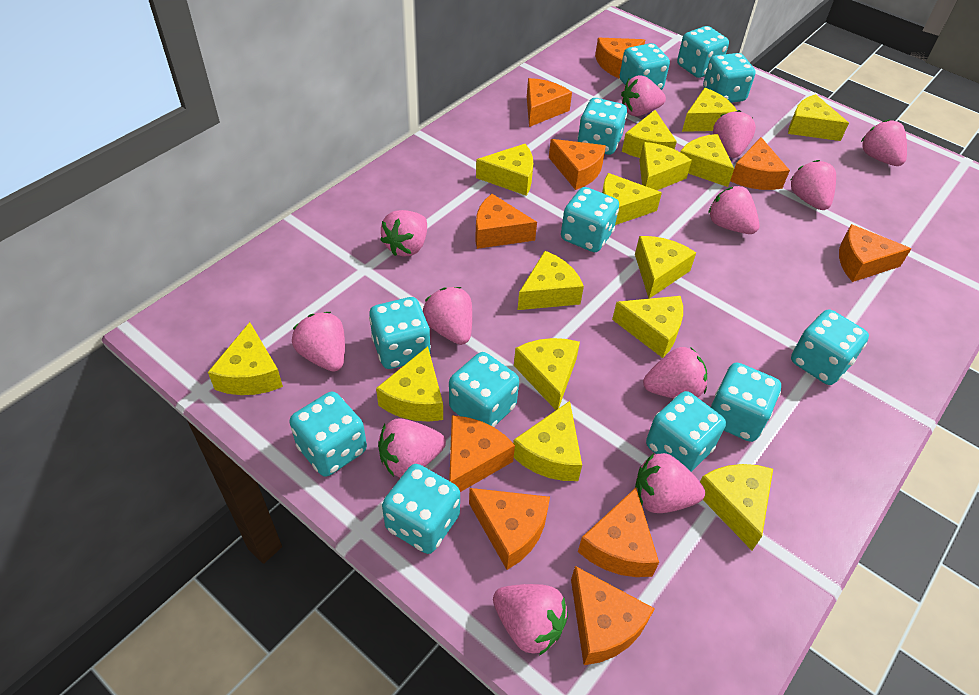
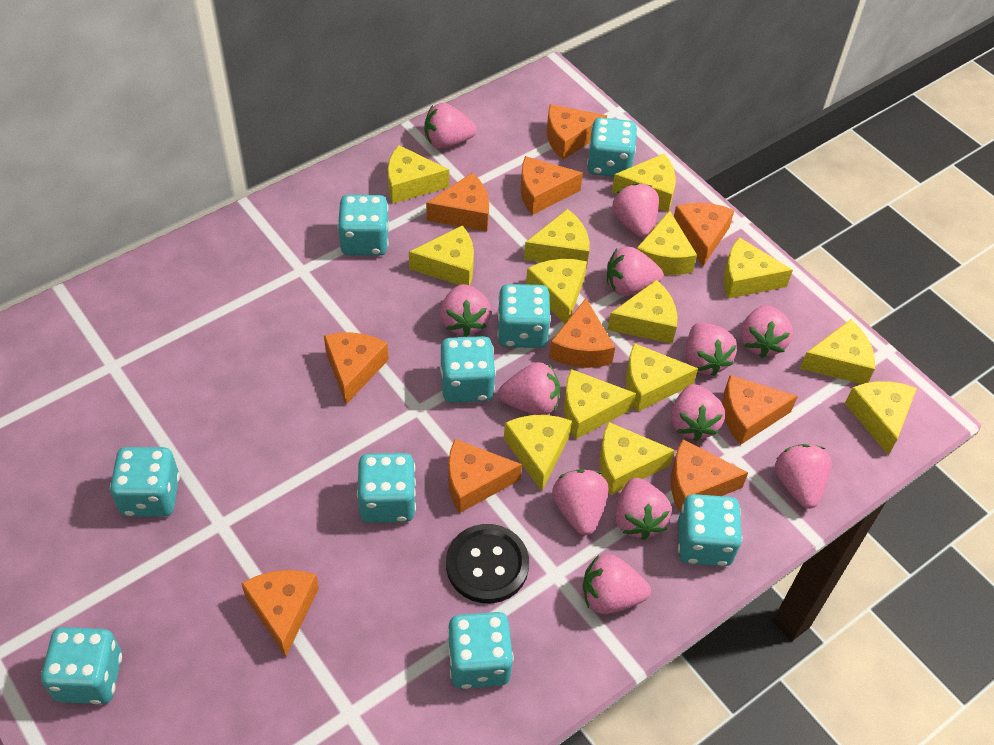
black button: 0 -> 1
turquoise dice: 12 -> 9
yellow cheese: 15 -> 14

